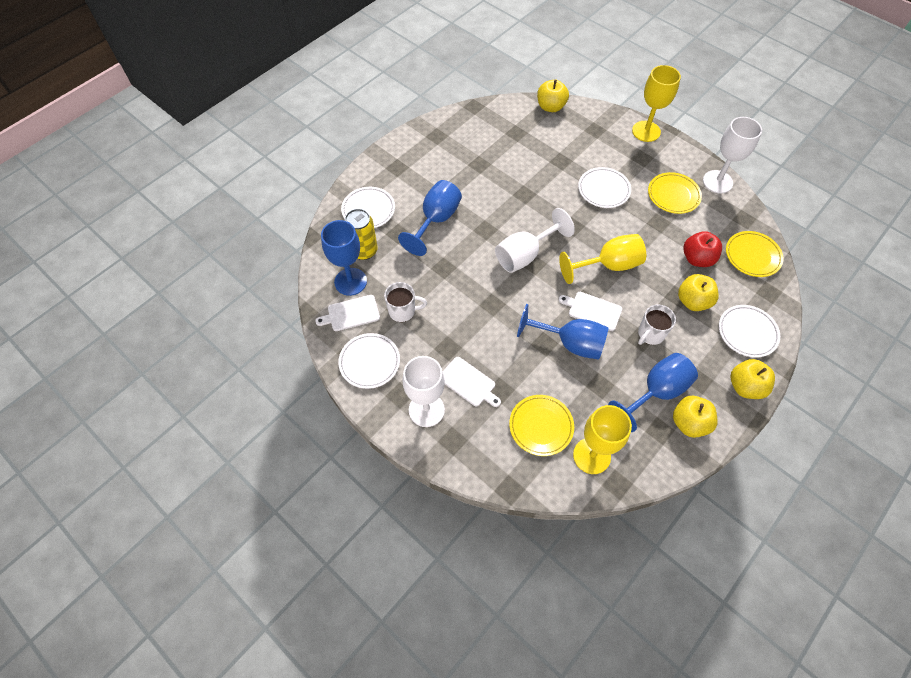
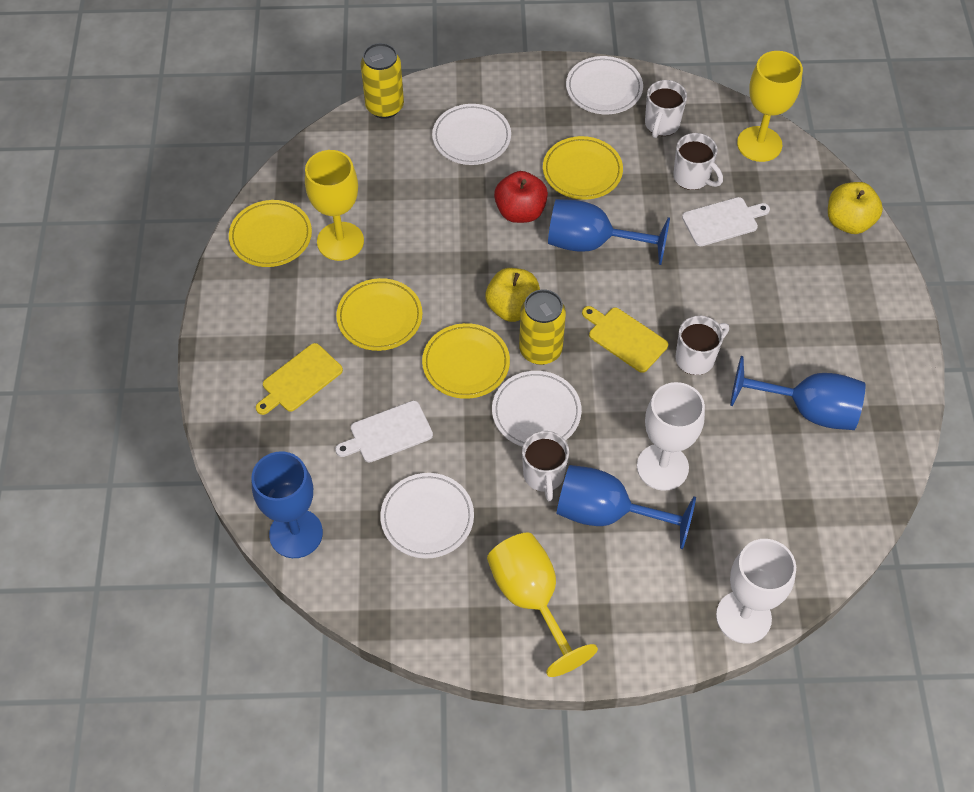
white cutting board: 3 -> 2
white goblet: 3 -> 2
white mug: 2 -> 4
yellow apple: 4 -> 2
yellow can: 1 -> 2
yellow cutting board: 0 -> 2
yellow plate: 3 -> 4

